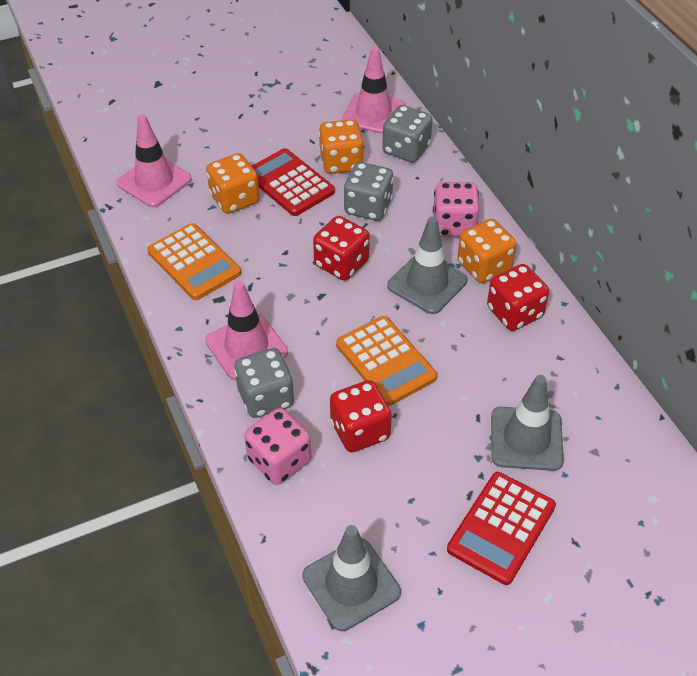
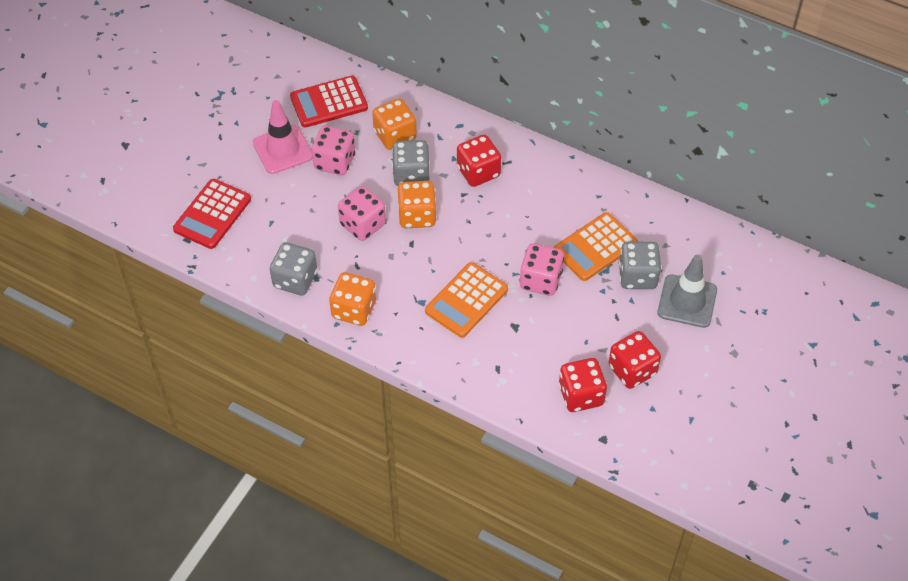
grey traffic cone: 3 -> 1
pink dice: 2 -> 3
pink traffic cone: 3 -> 1

